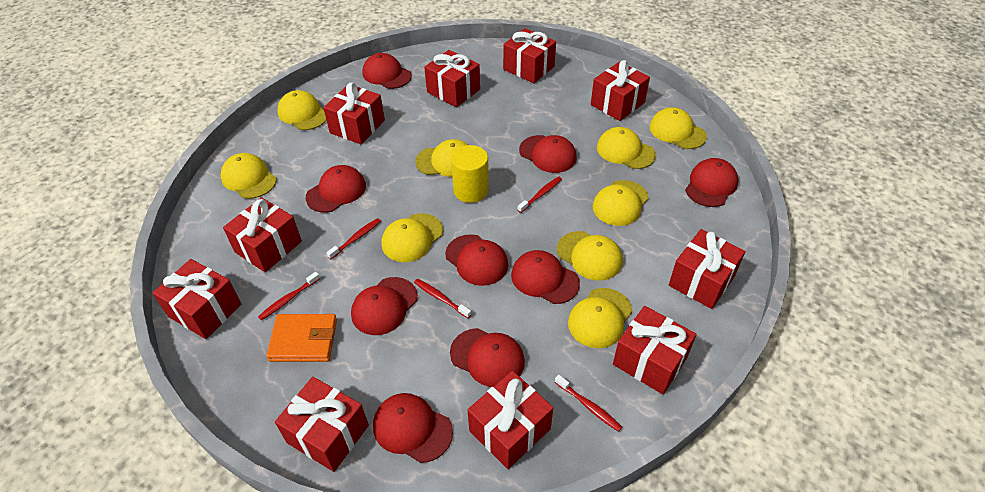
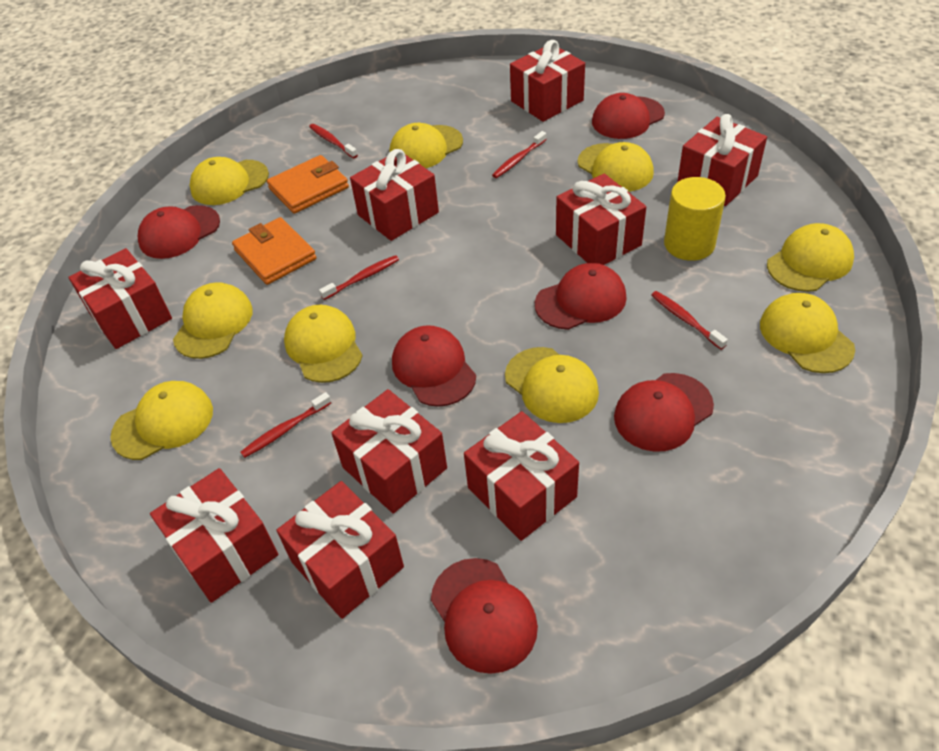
orange wallet: 1 -> 2
red cap: 9 -> 6
red gift: 10 -> 9

